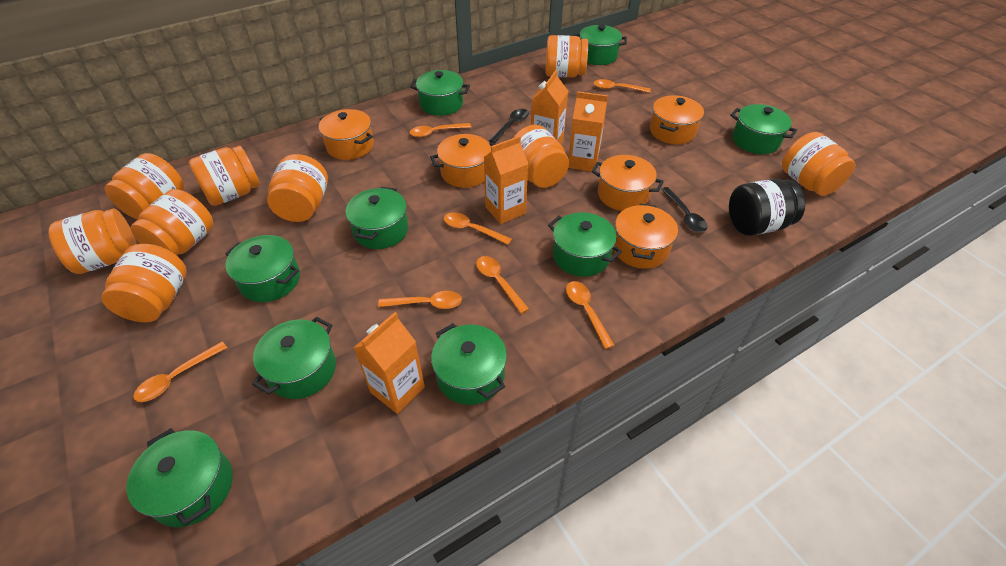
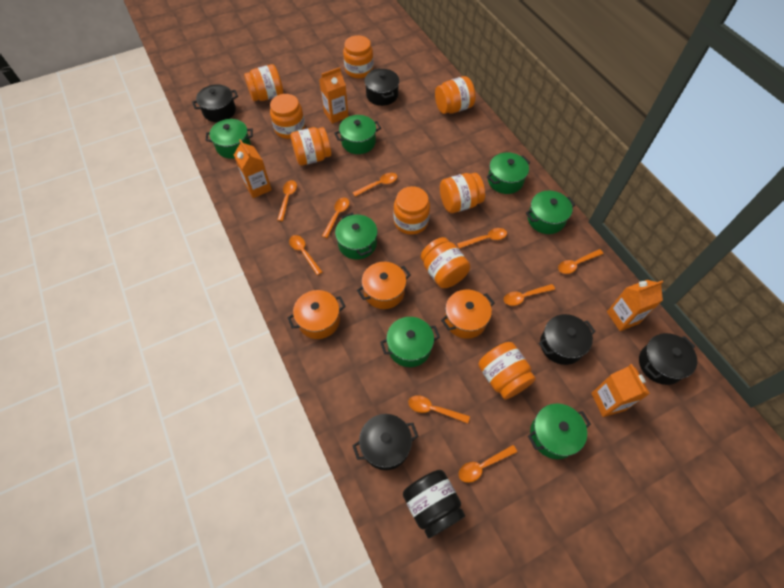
black pot: 0 -> 5
black spoon: 2 -> 0
green pot: 9 -> 7
orange pot: 5 -> 3
orange spoon: 7 -> 9

